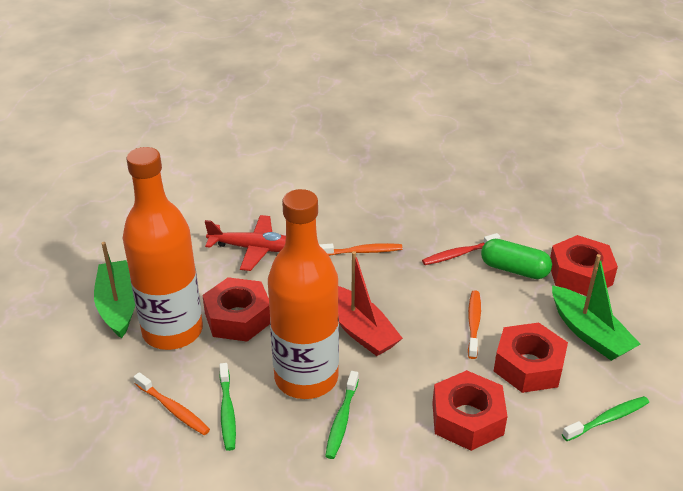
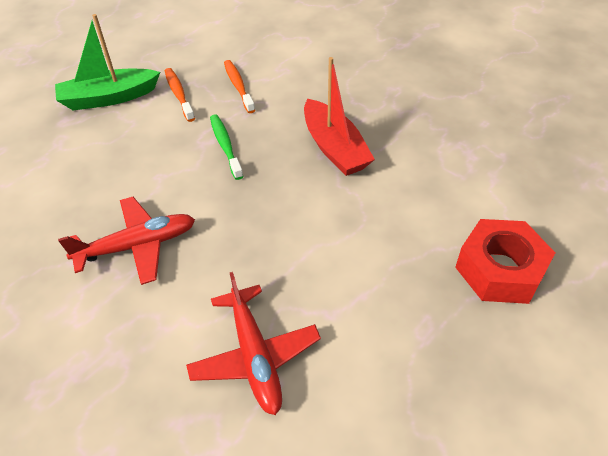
green boat: 2 -> 1
green capsule: 1 -> 0
green toothbrush: 3 -> 1
orange bottle: 2 -> 0
orange toothbrush: 3 -> 2
red nut: 4 -> 1
red plane: 1 -> 2
red toothbrush: 1 -> 0

